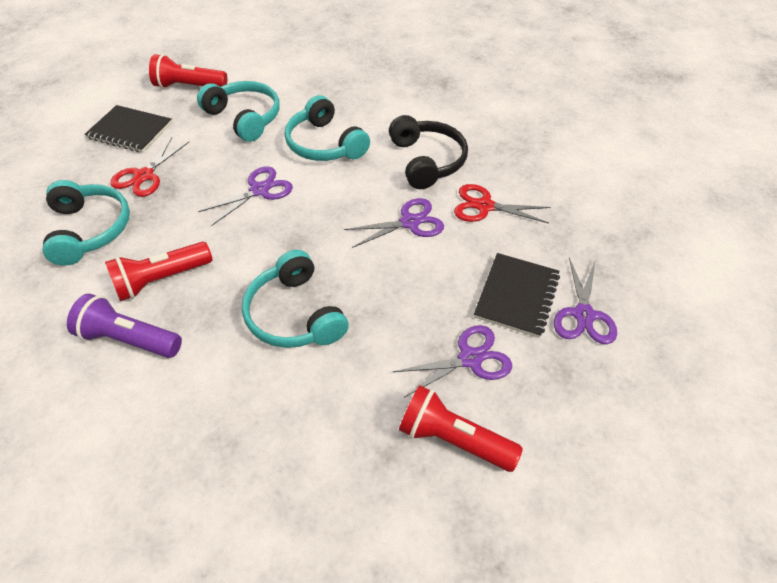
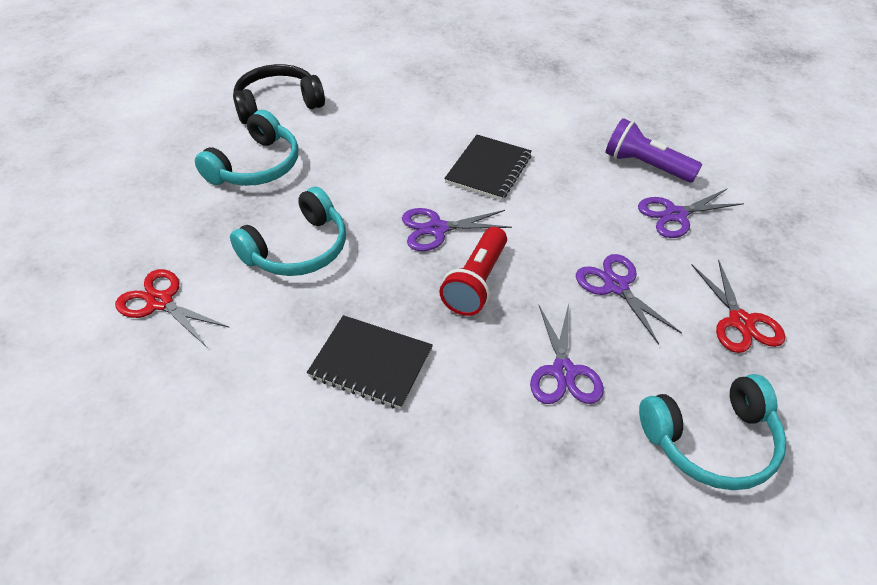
red flashlight: 3 -> 1
turquoise headphones: 4 -> 3

